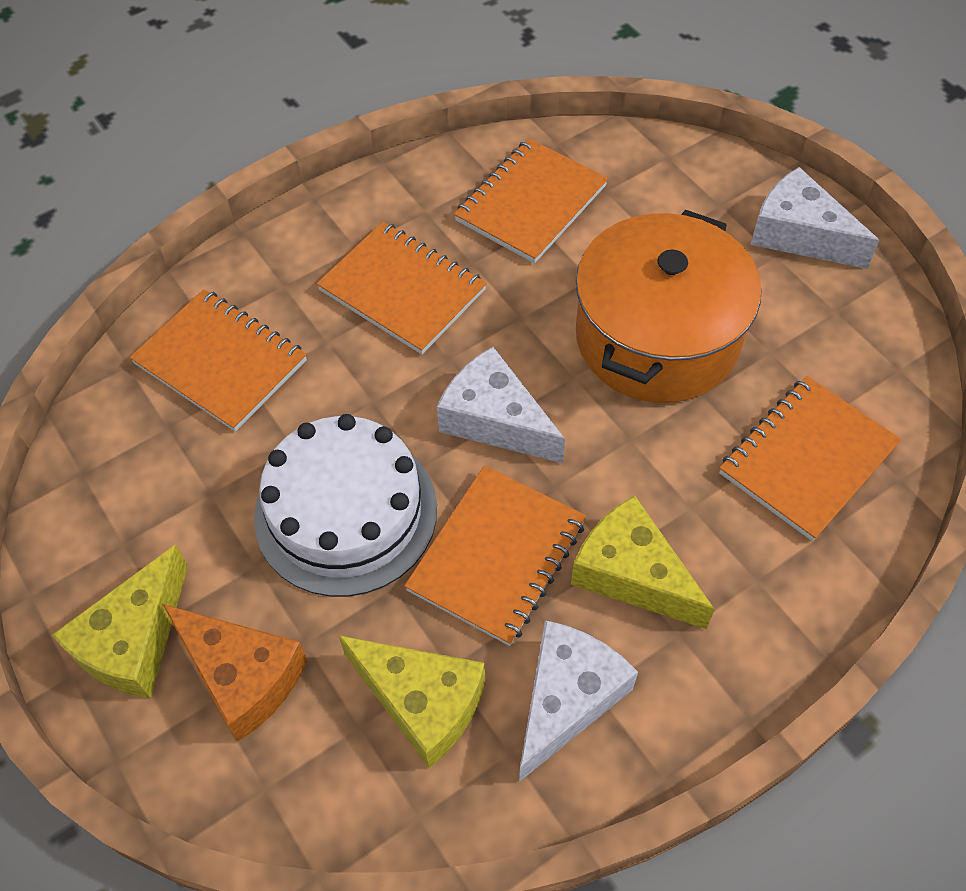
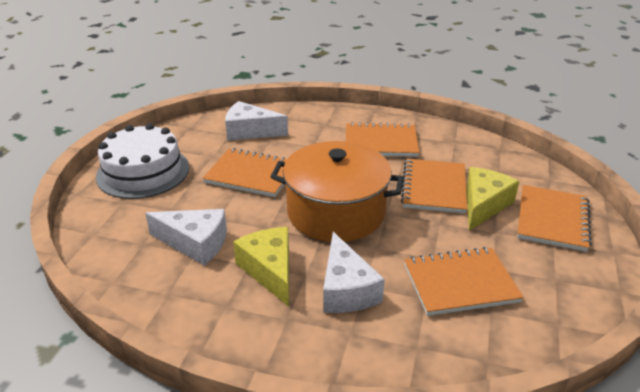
orange cheese: 1 -> 0
yellow cheese: 3 -> 2

